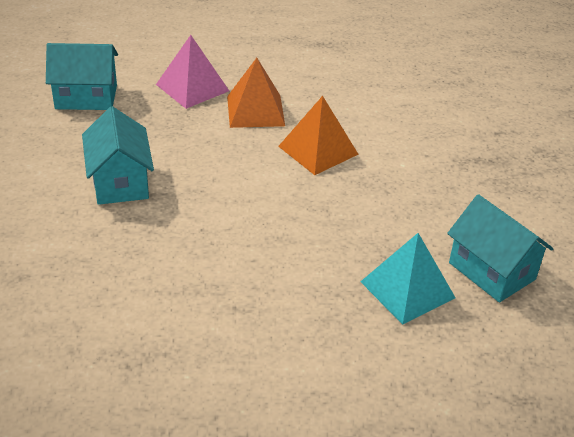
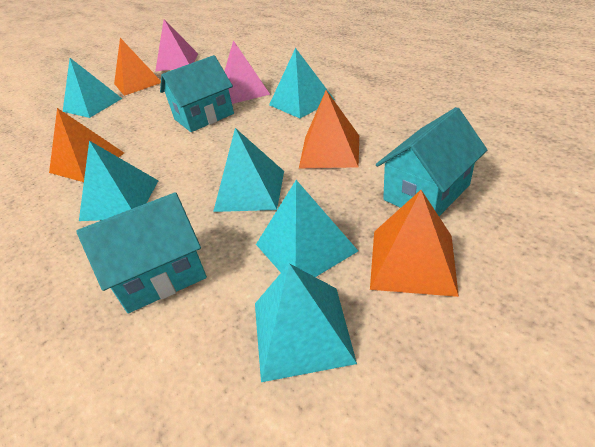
orange pyramid: 2 -> 4
pink pyramid: 1 -> 2
turquoise pyramid: 1 -> 6

